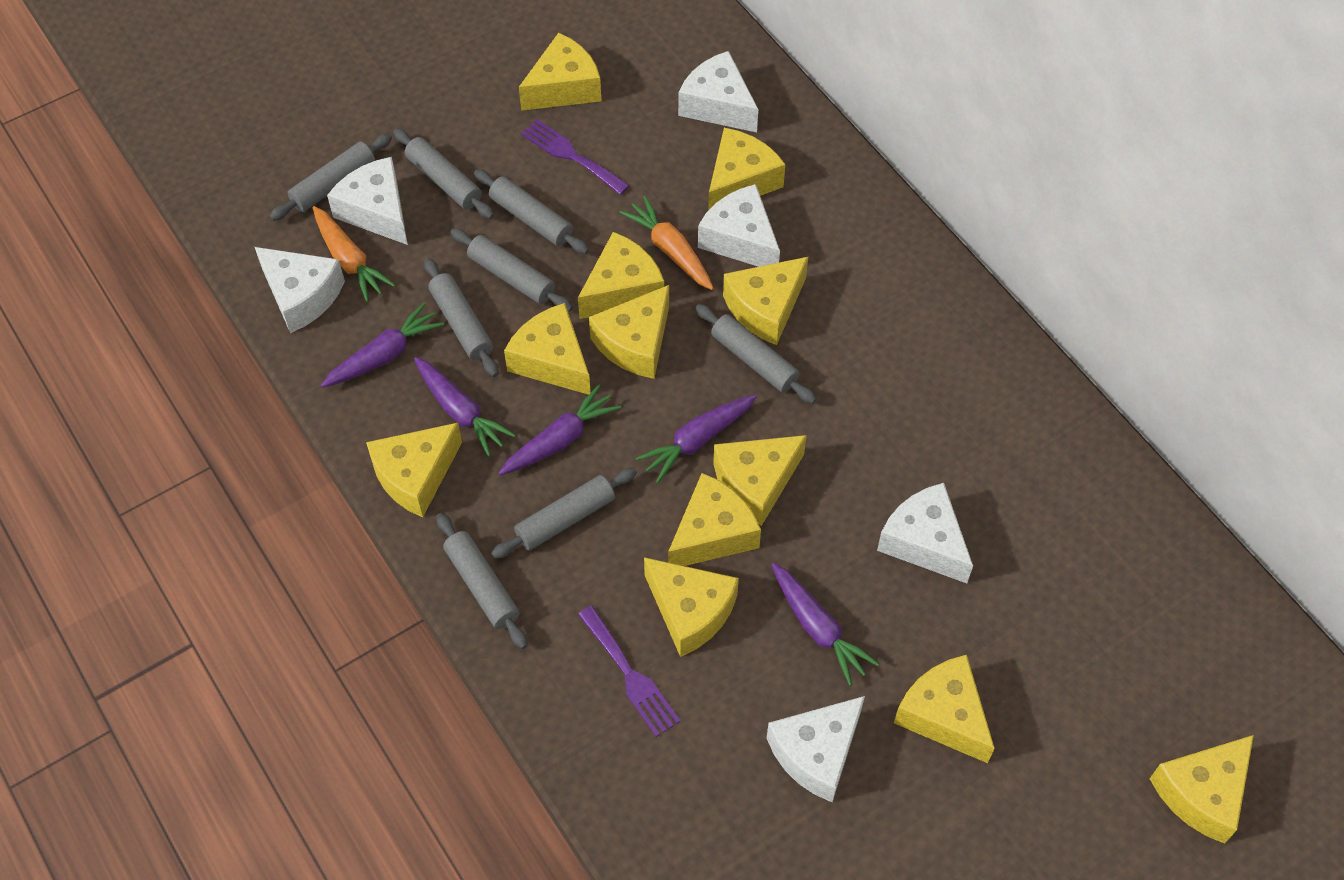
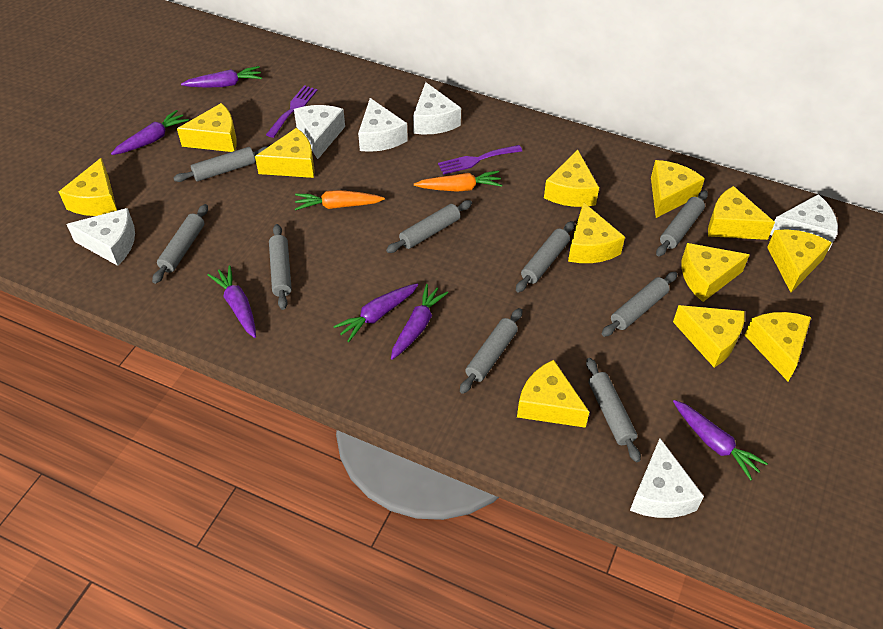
grey rolling pin: 8 -> 9
purple carrot: 5 -> 6

